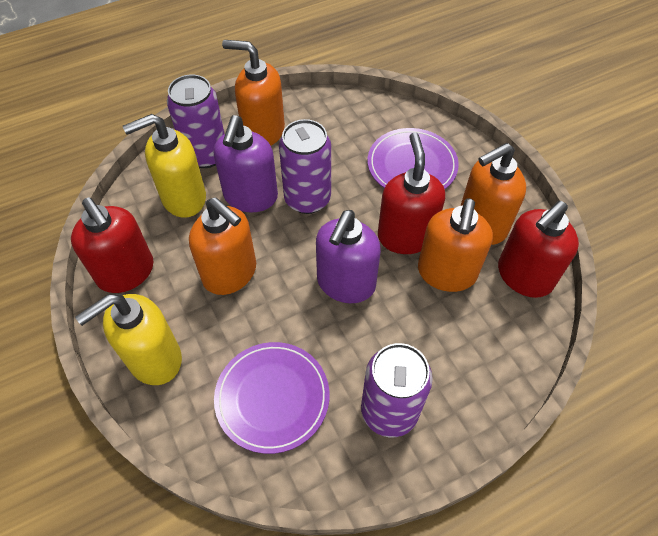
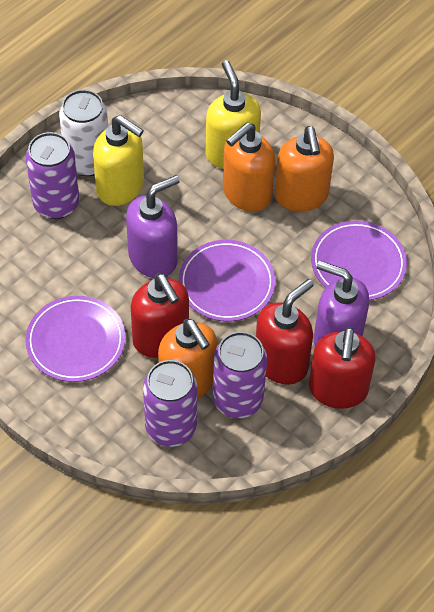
orange soap dispenser: 4 -> 3
purple plate: 2 -> 3
white can: 0 -> 1

